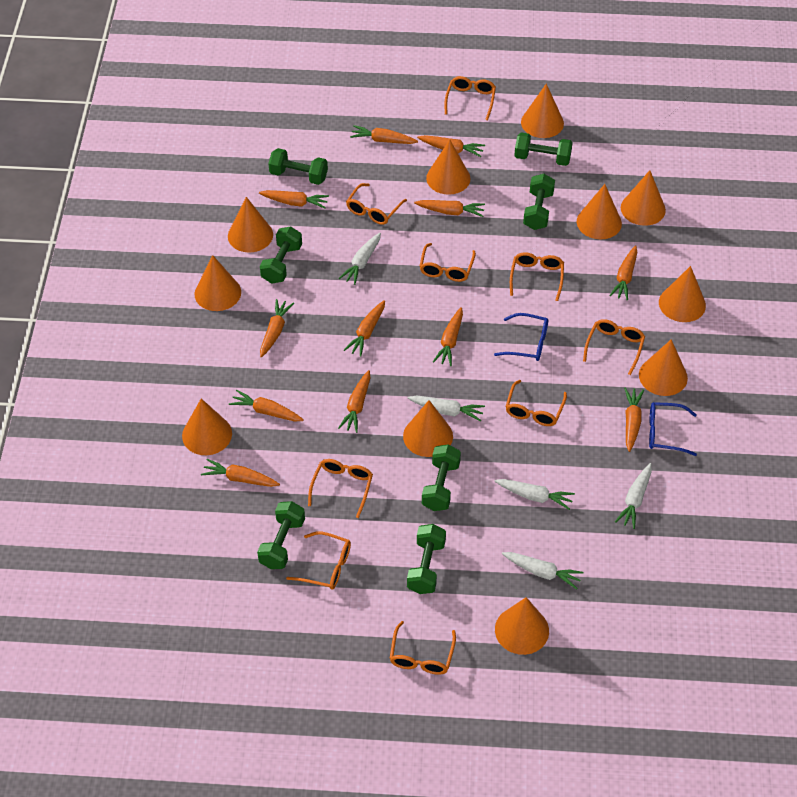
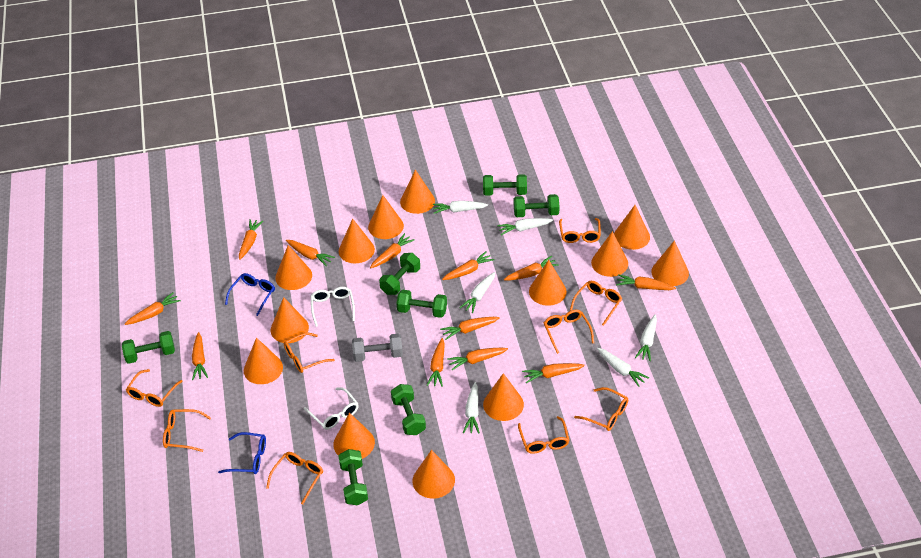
grey dumbbell: 0 -> 1
orange cone: 11 -> 13
white carrot: 5 -> 6
white glasses: 0 -> 2

